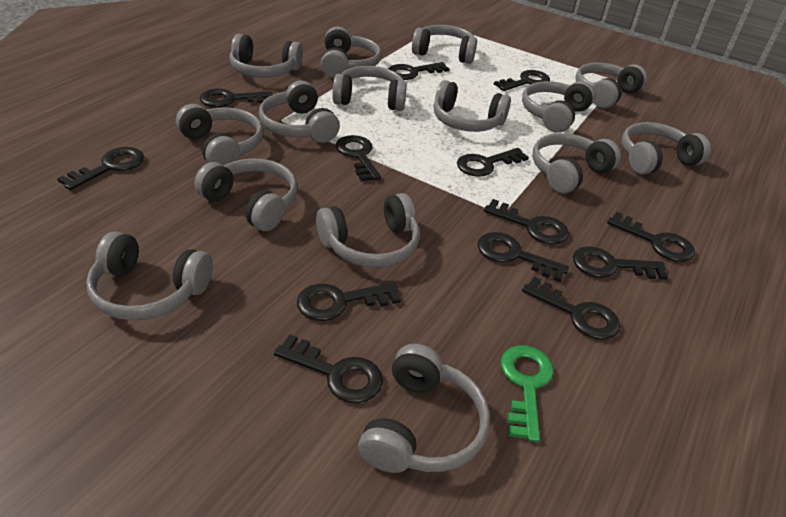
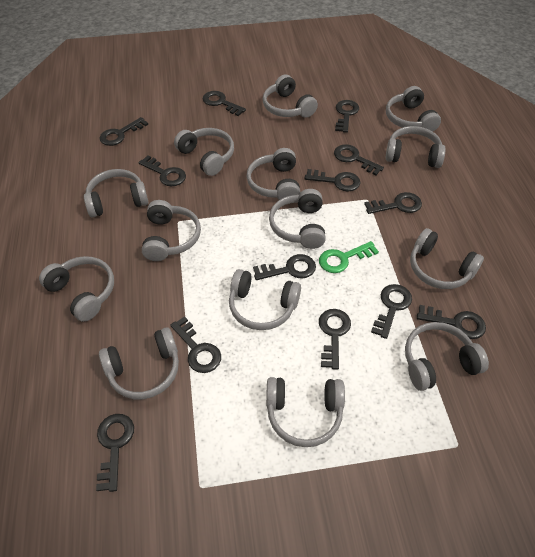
grey headphones: 15 -> 14

